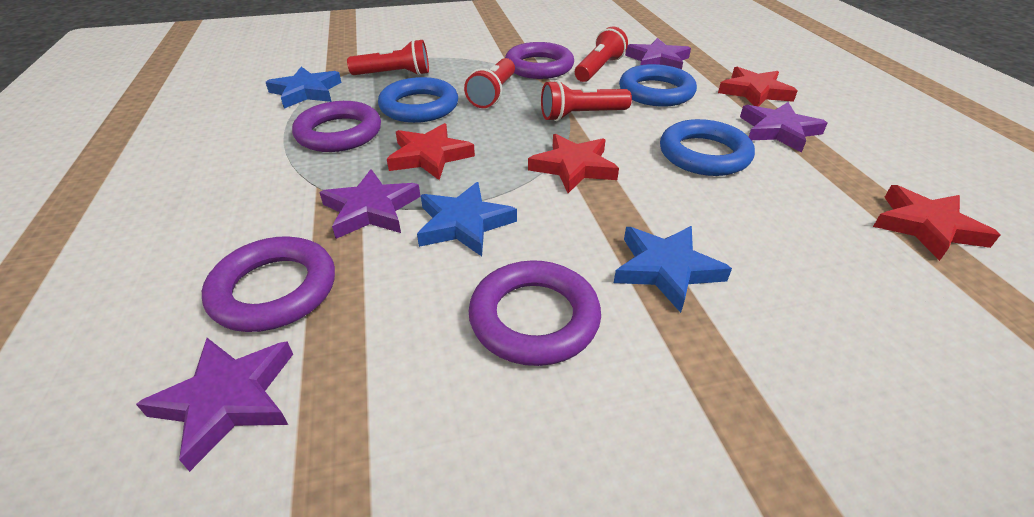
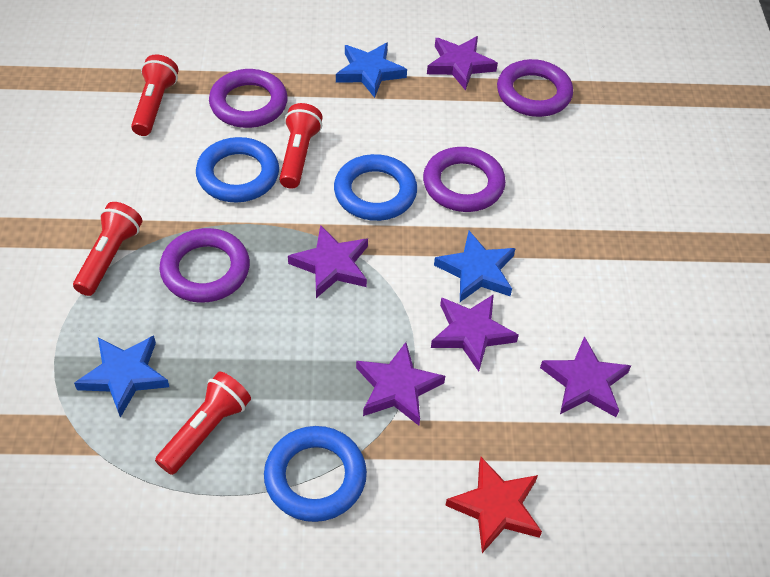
purple star: 4 -> 5
red star: 4 -> 1

